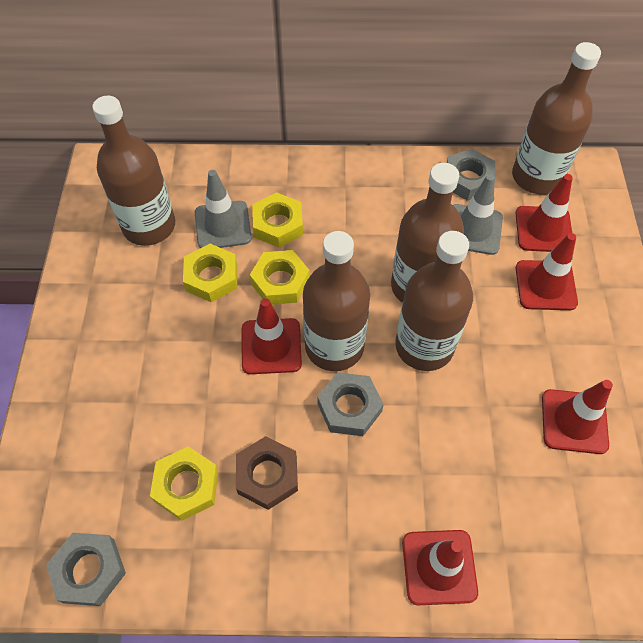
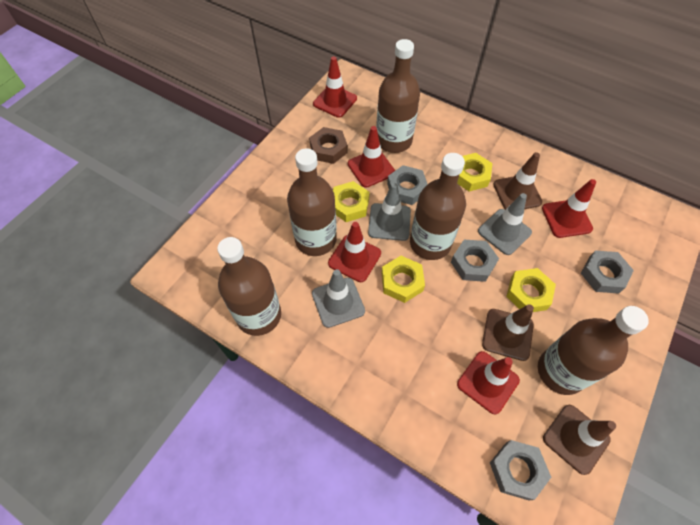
brown traffic cone: 0 -> 3
grey nut: 3 -> 4
grey traffic cone: 2 -> 3

